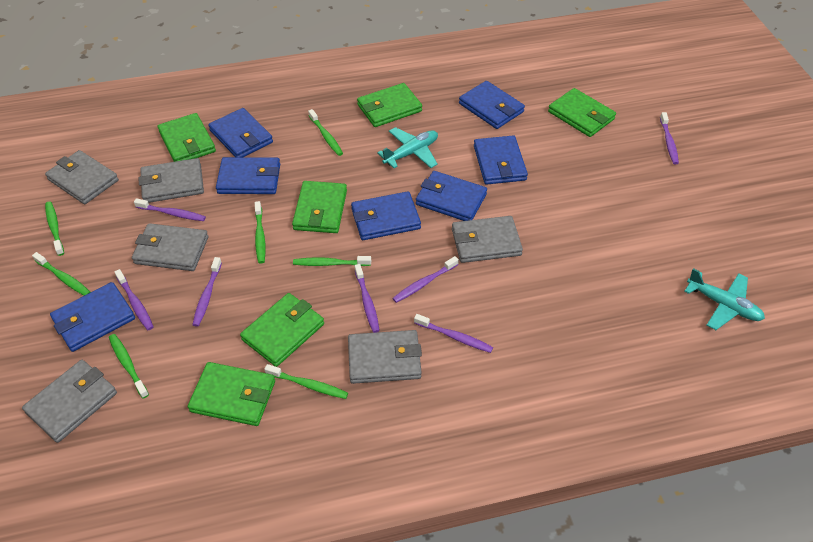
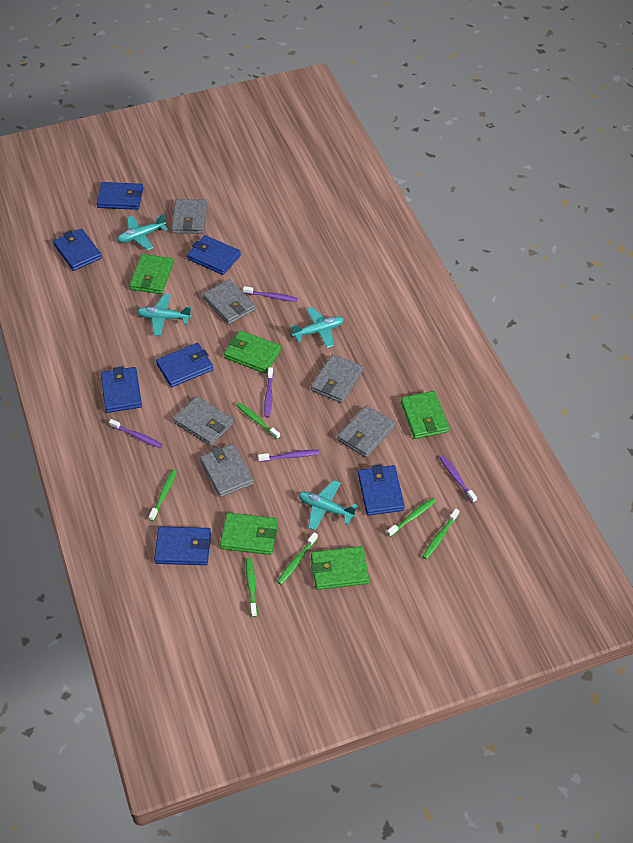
green toothbrush: 7 -> 6
green wallet: 6 -> 5
purple toothbrush: 7 -> 5
turquoise plane: 2 -> 4

